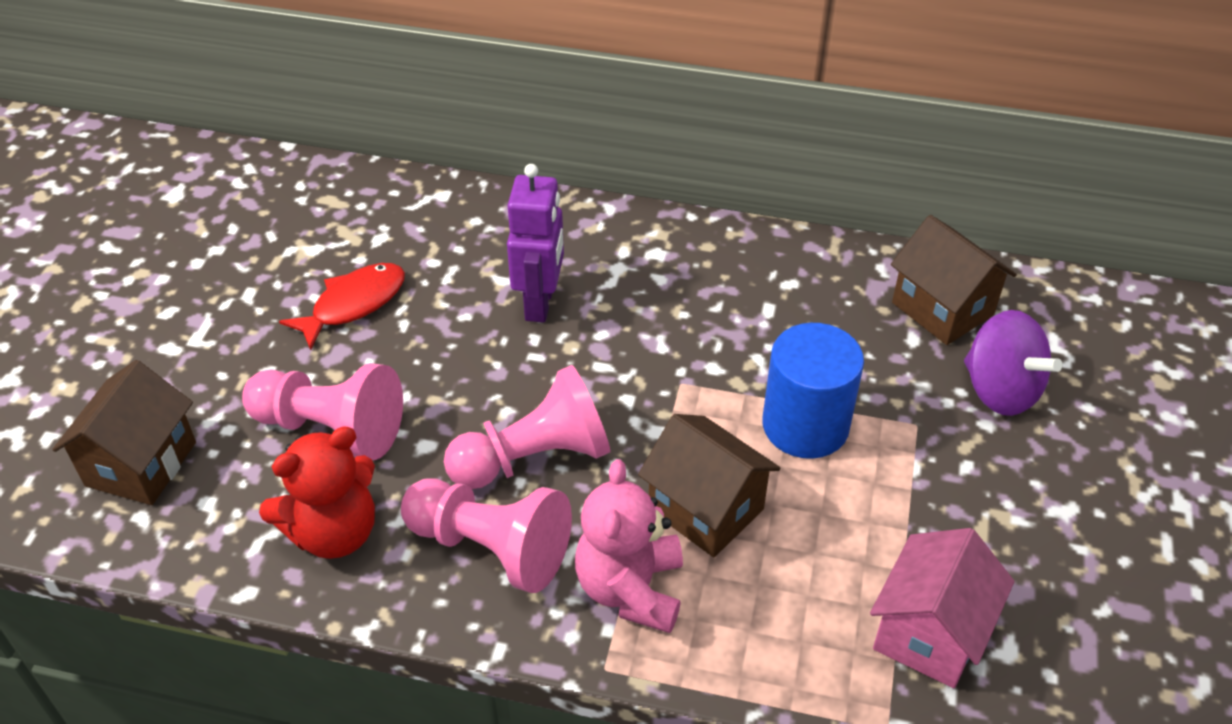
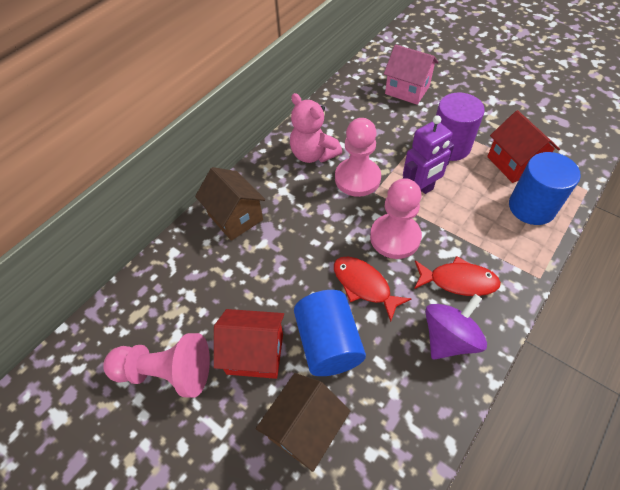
blue cylinder: 1 -> 2
brown house: 3 -> 2
purple cylinder: 0 -> 1
red fish: 1 -> 2
red house: 0 -> 2
red teddy bear: 1 -> 0

